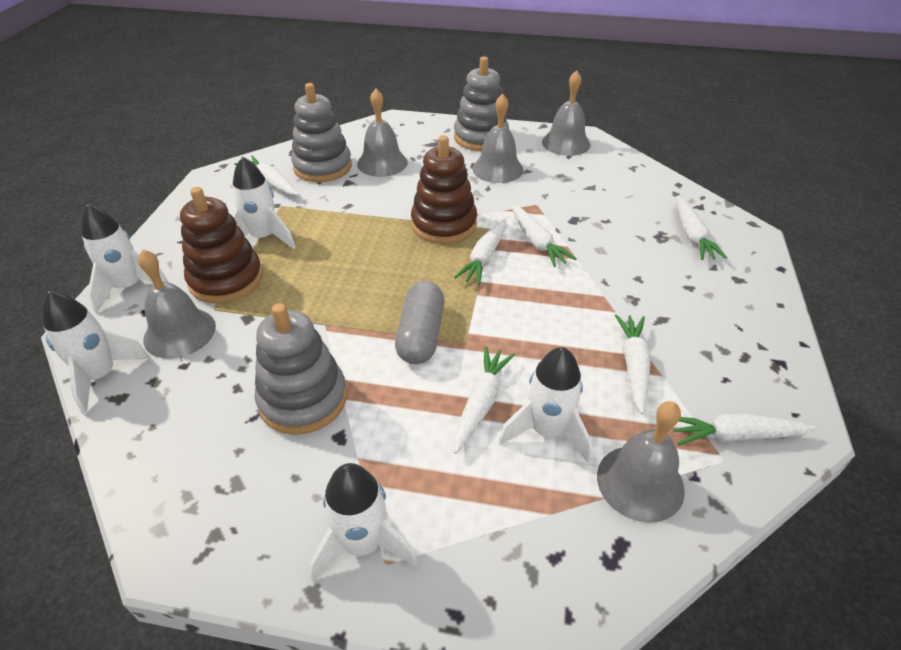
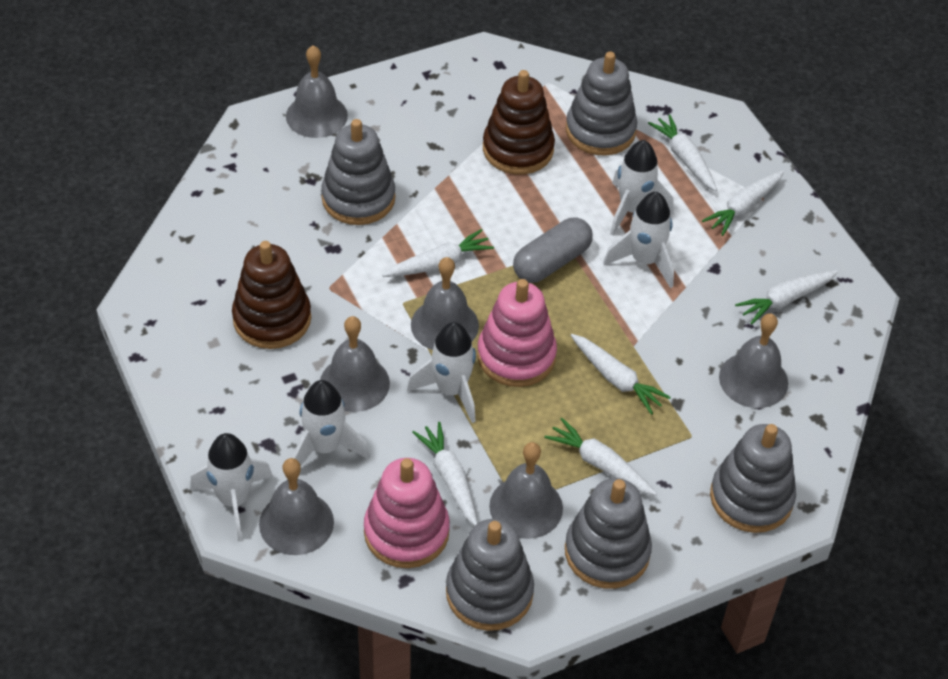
grey bell: 5 -> 6
grey stacking toy: 3 -> 5
pink stacking toy: 0 -> 2

